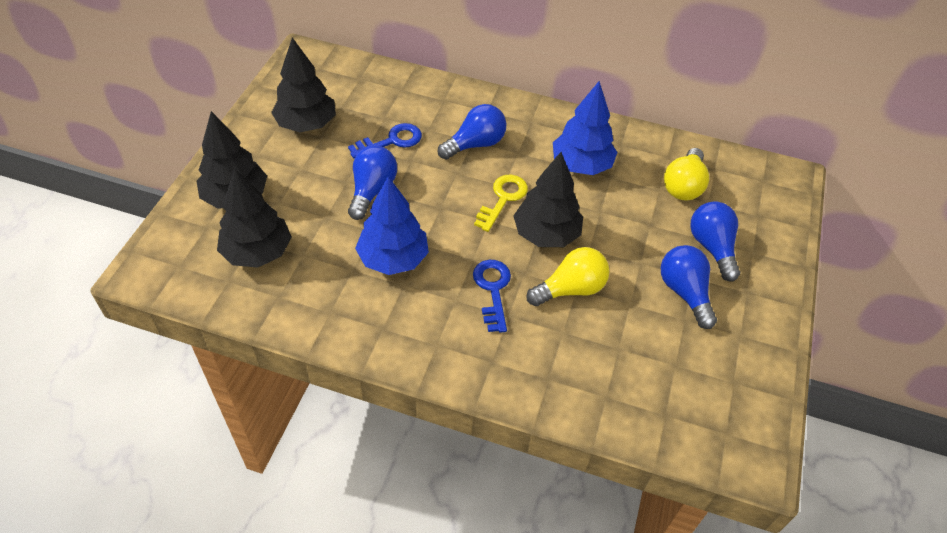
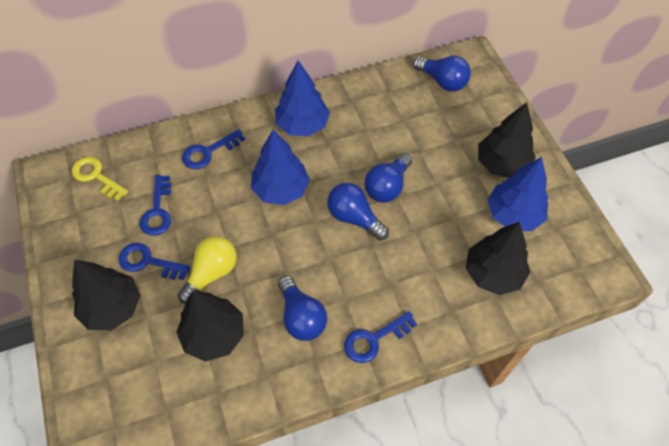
blue key: 2 -> 4
blue tree: 2 -> 3
yellow light bulb: 2 -> 1

